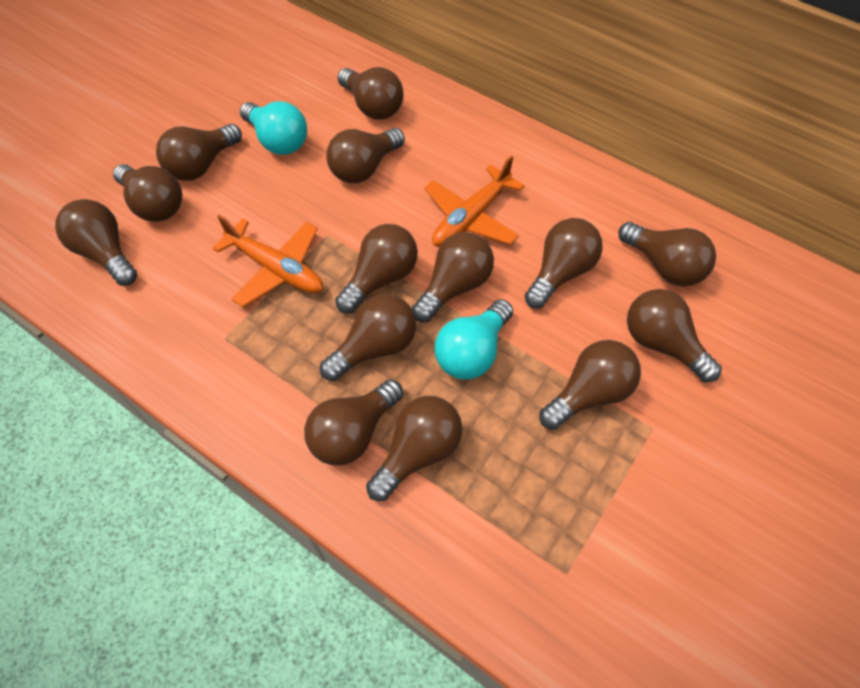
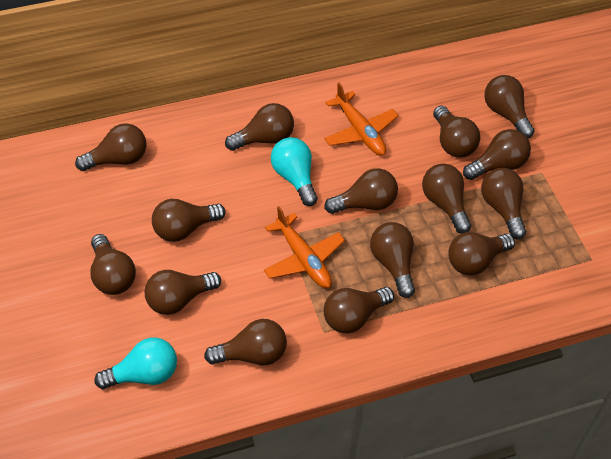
brown light bulb: 14 -> 15

